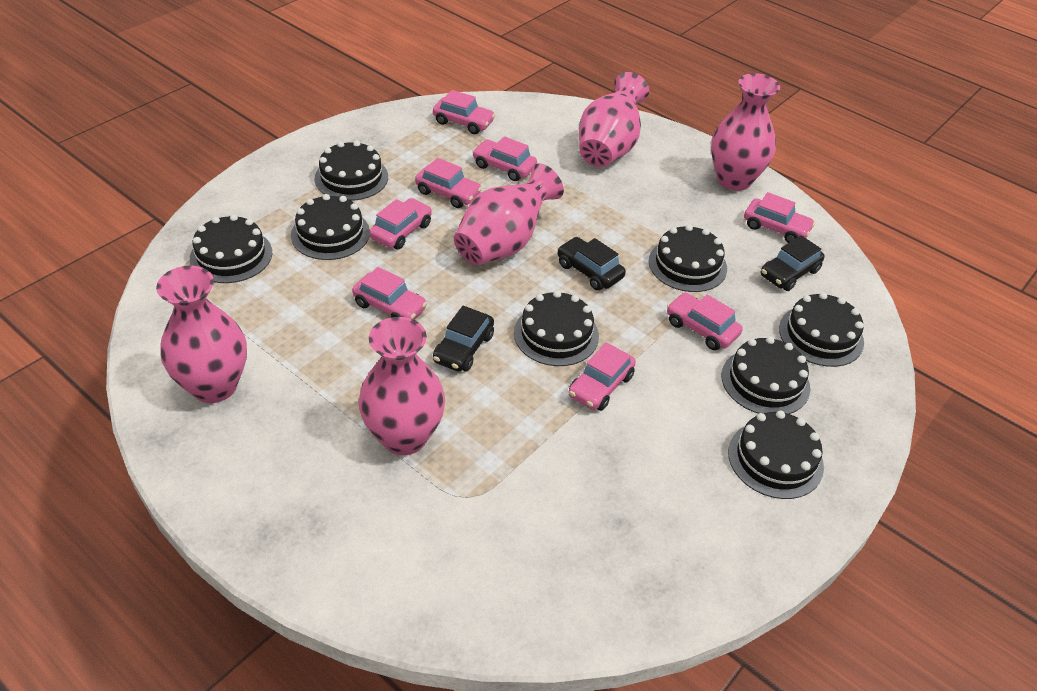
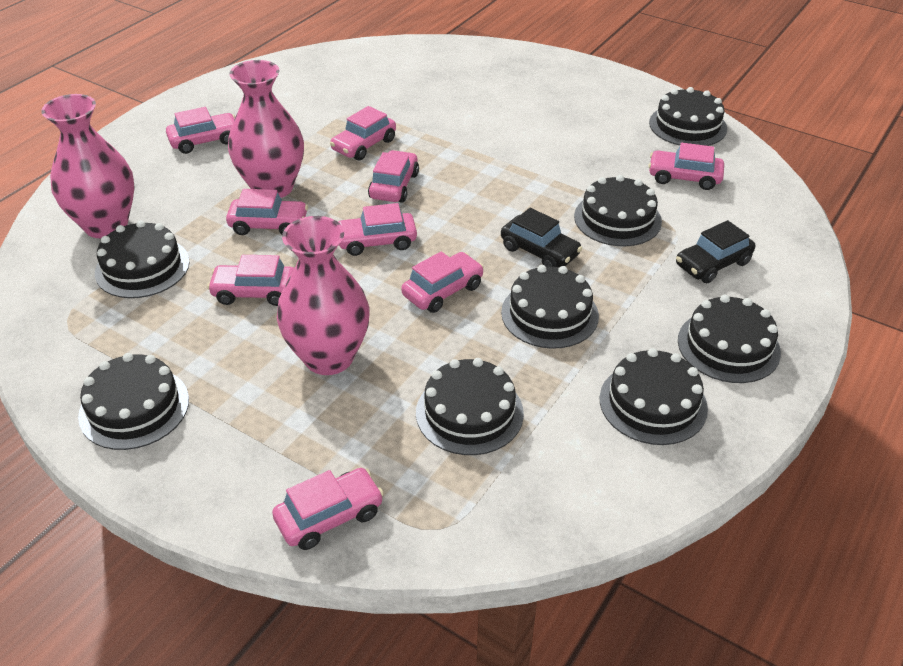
black car: 3 -> 2
pink car: 8 -> 9
pink vase: 5 -> 3

